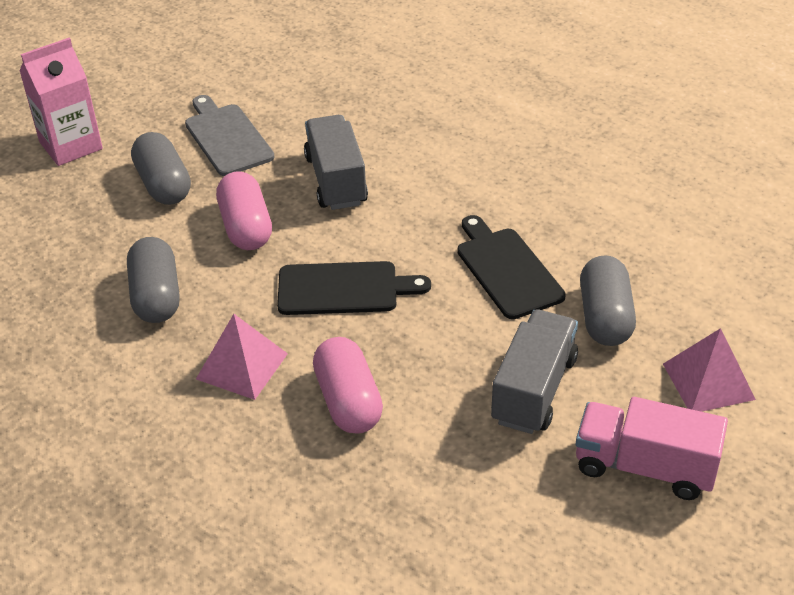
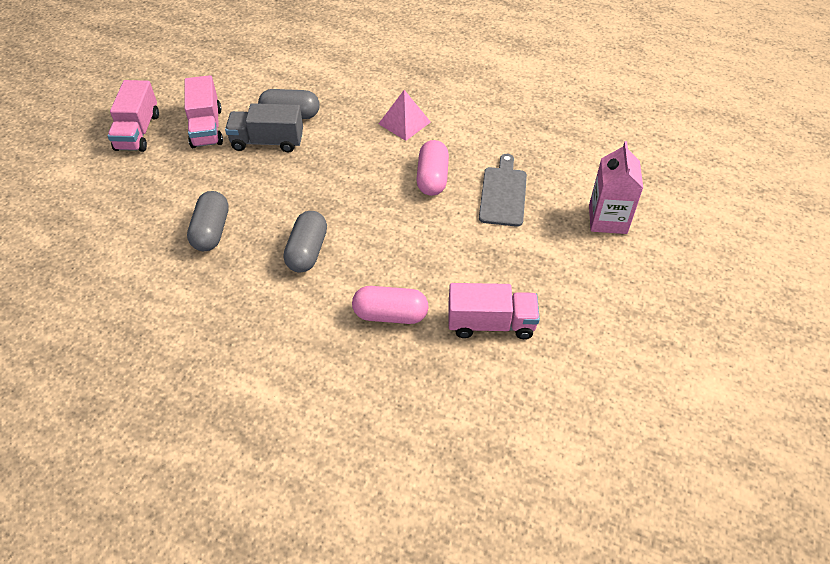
black cutting board: 2 -> 0
grey truck: 2 -> 1
pink pyramid: 2 -> 1
pink truck: 1 -> 3

